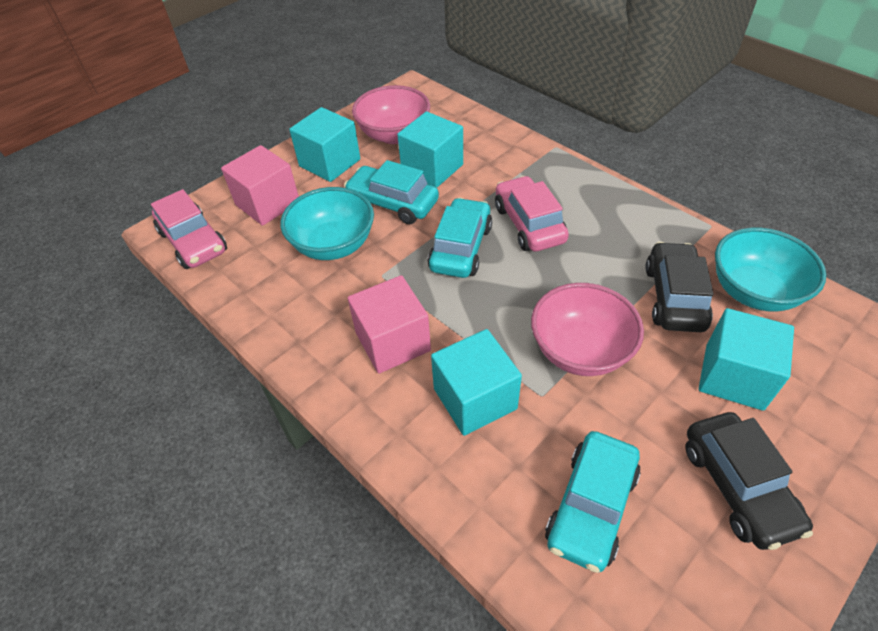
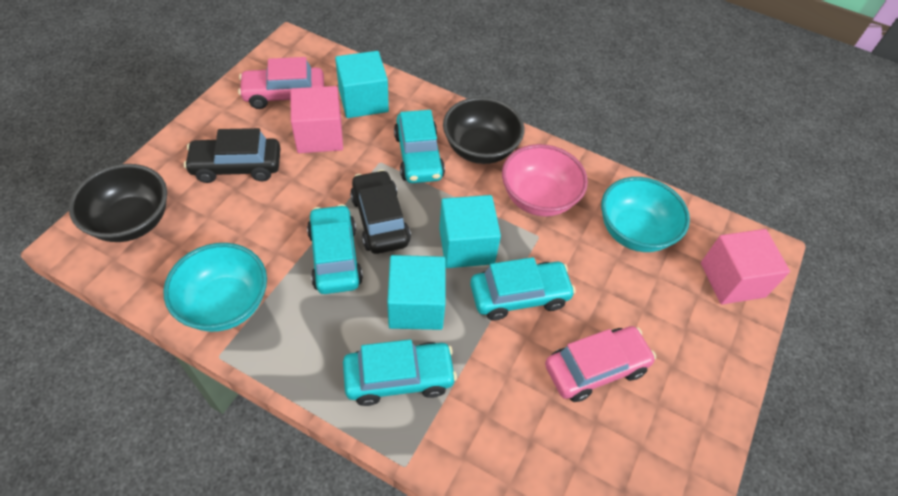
black bowl: 0 -> 2
pink bowl: 2 -> 1
turquoise car: 3 -> 4
turquoise cube: 4 -> 3

